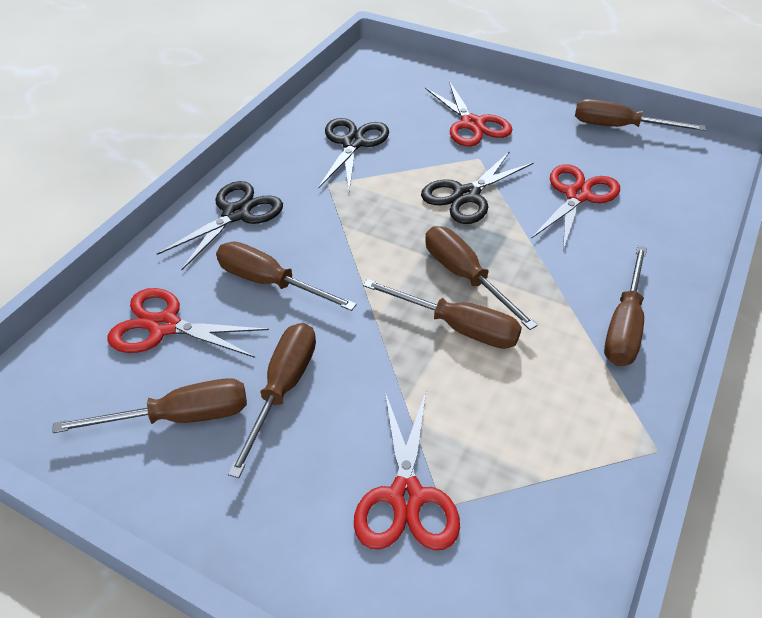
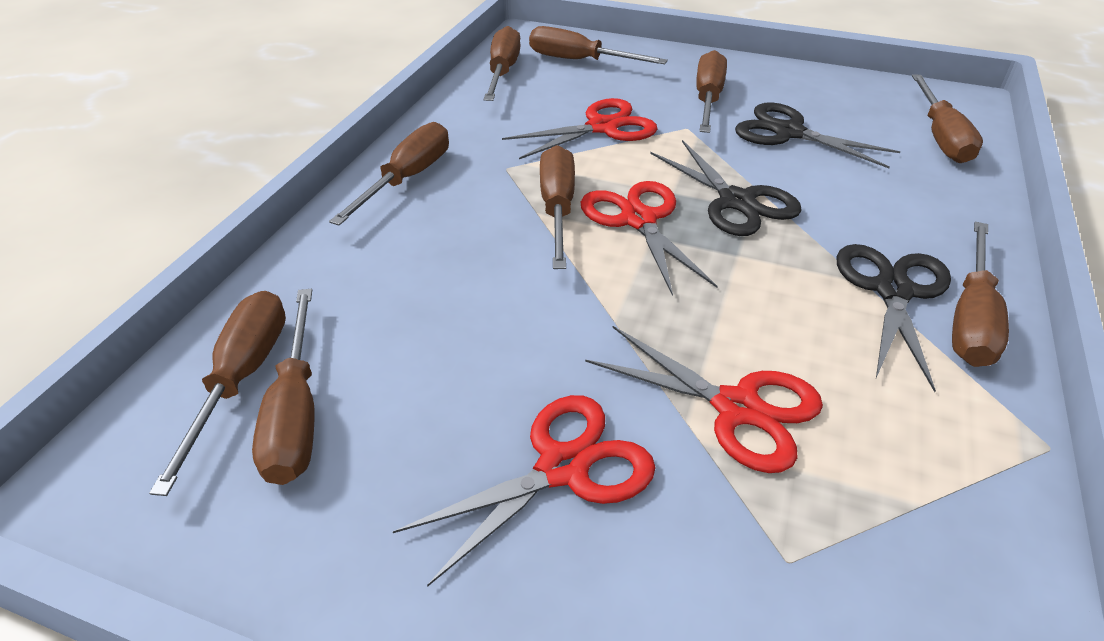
brown screwdriver: 7 -> 9

